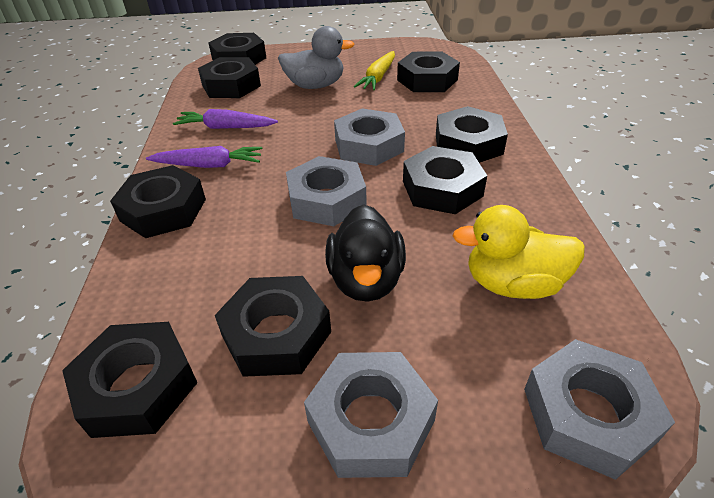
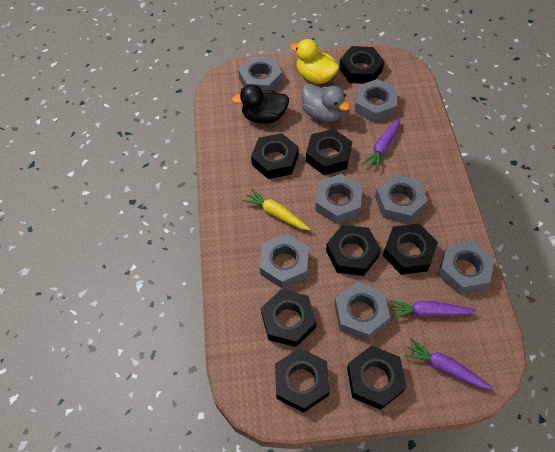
grey nut: 4 -> 7
purple carrot: 2 -> 3

